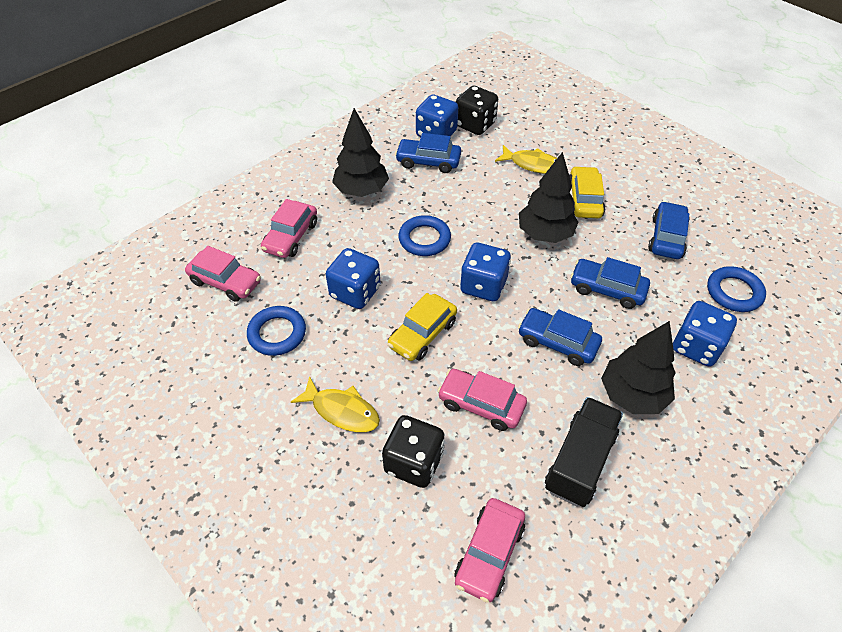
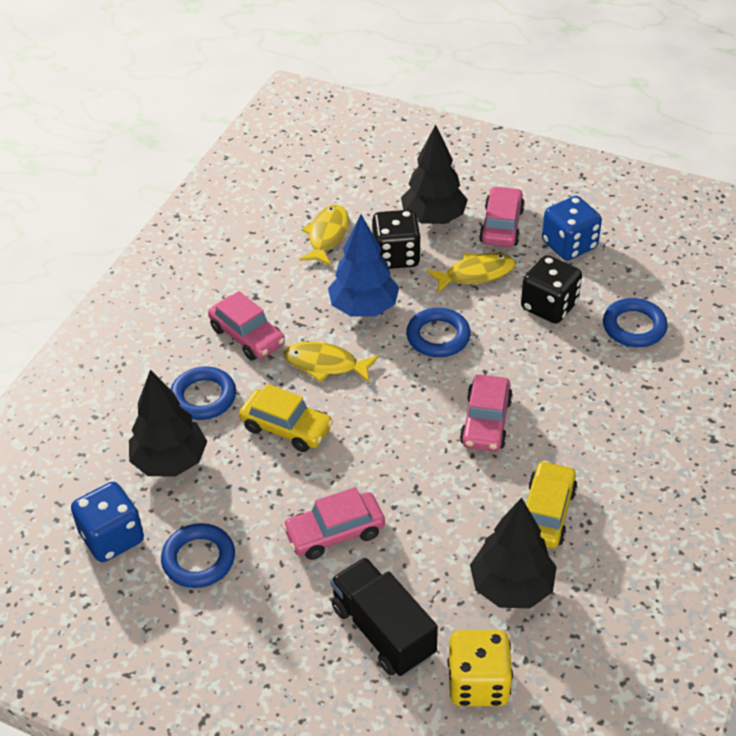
blue car: 4 -> 0
blue dice: 4 -> 2
blue ring: 3 -> 4
blue tree: 0 -> 1
yellow dice: 0 -> 1
yellow fish: 2 -> 3

